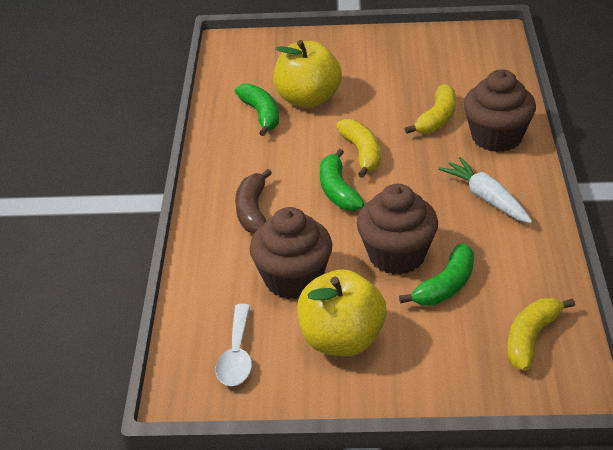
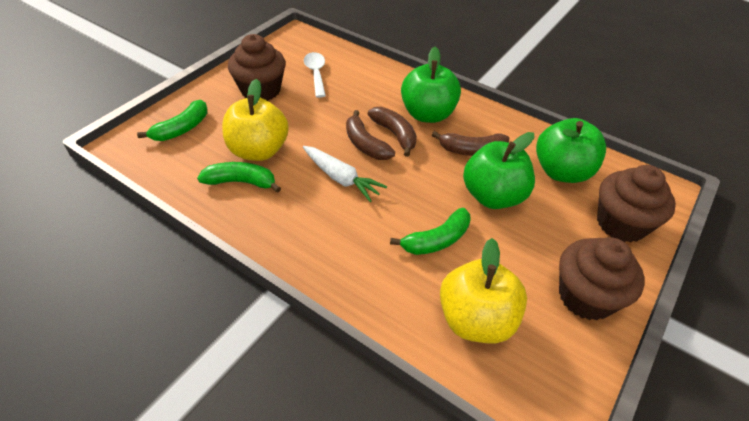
brown banana: 1 -> 3
green apple: 0 -> 3
yellow banana: 3 -> 0

